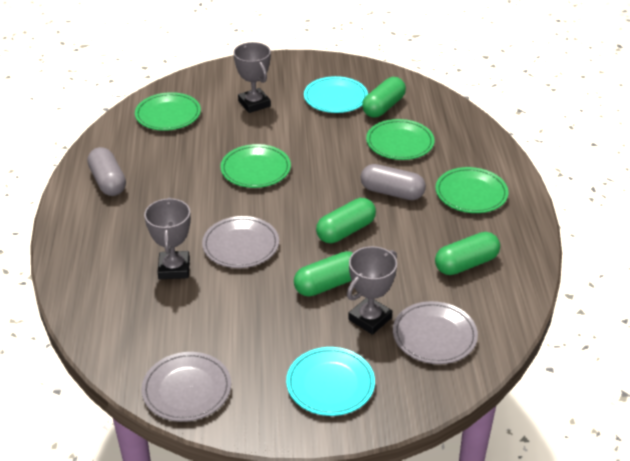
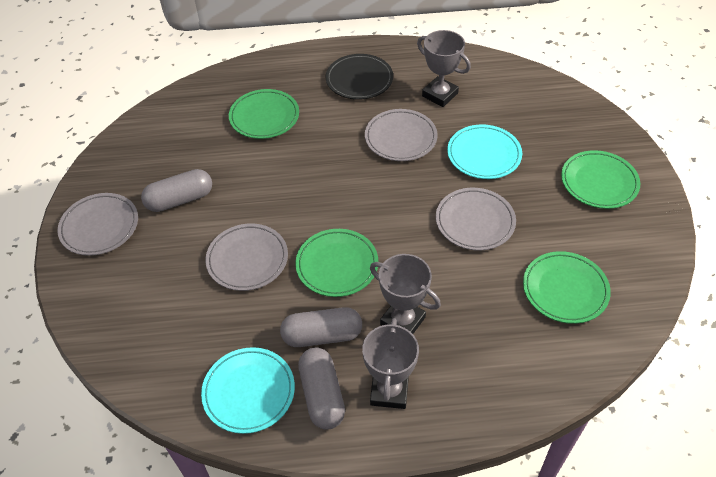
black plate: 0 -> 1
green capsule: 4 -> 0
grey capsule: 2 -> 3
grey plate: 3 -> 4

